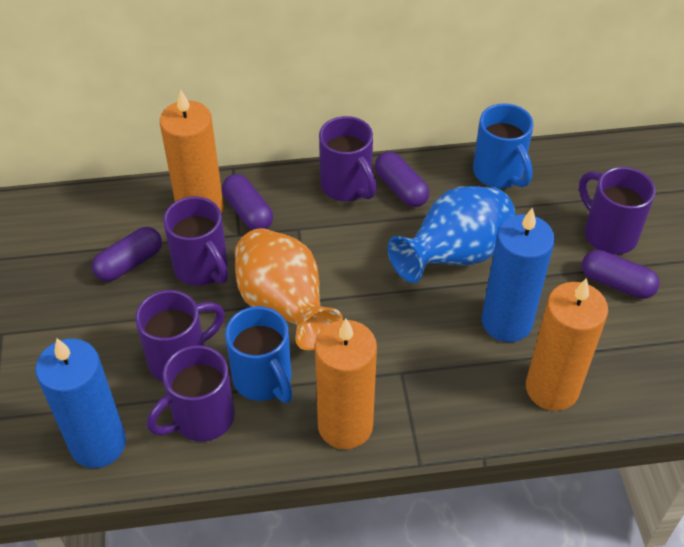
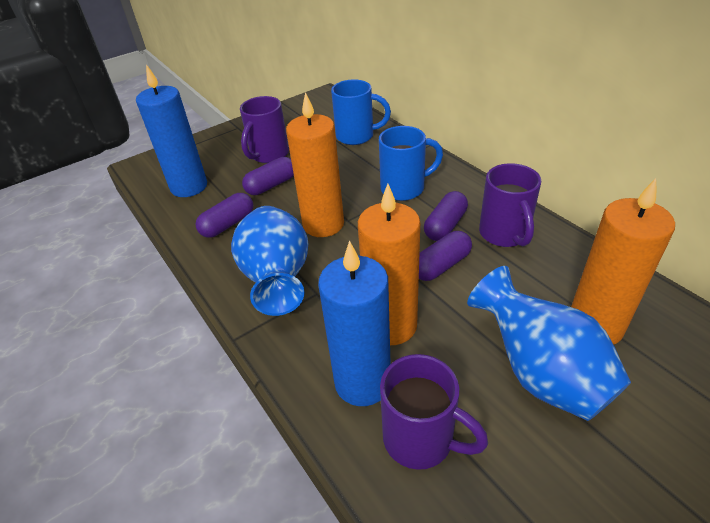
blue vase: 1 -> 2
orange vase: 1 -> 0
purple mug: 5 -> 3

